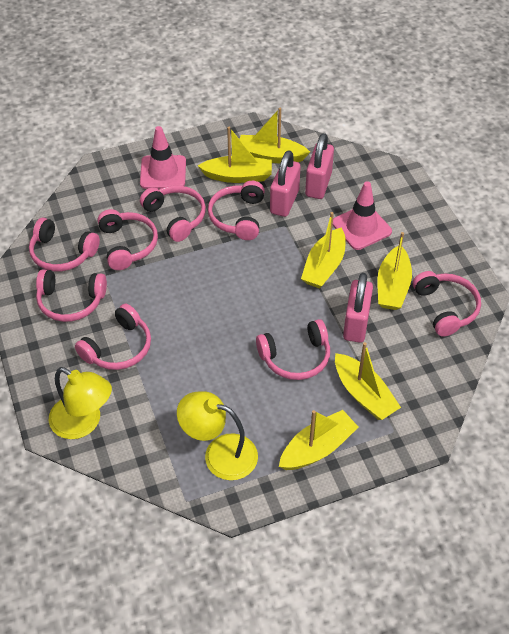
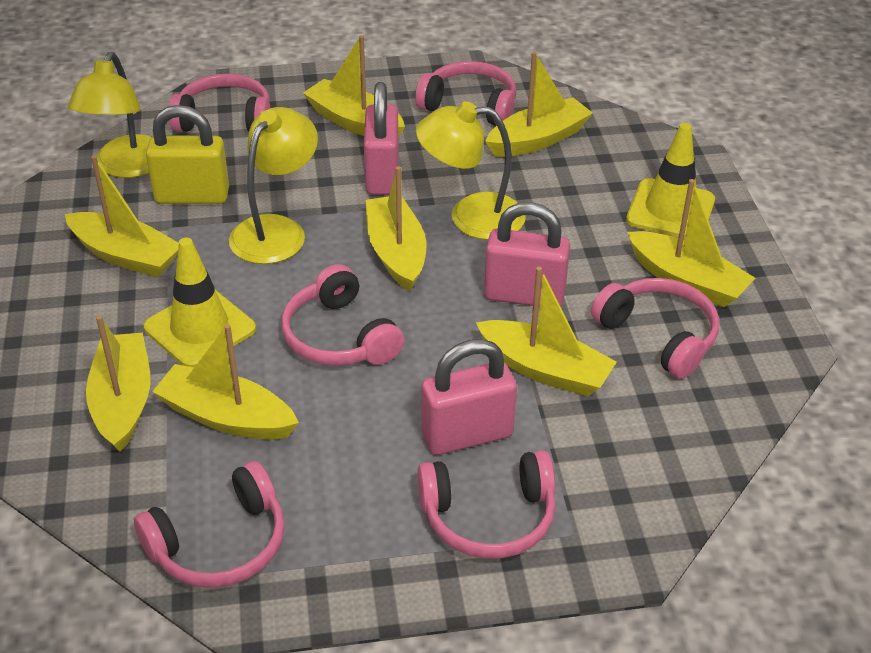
pink headphones: 8 -> 6
pink traffic cone: 2 -> 0
yellow boat: 6 -> 8
yellow lamp: 2 -> 3
yellow padlock: 0 -> 1
yellow traffic cone: 0 -> 2

